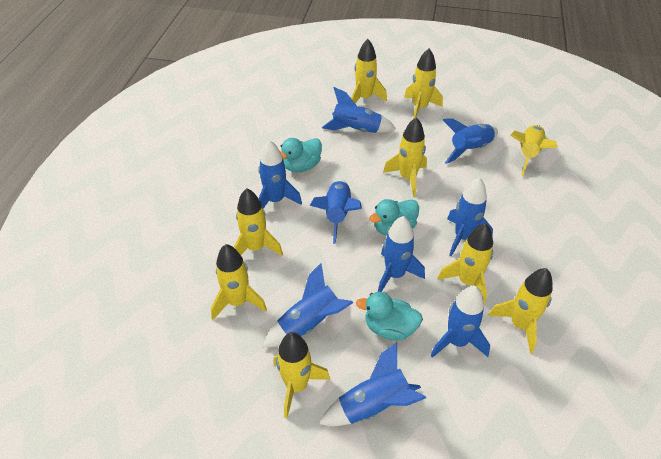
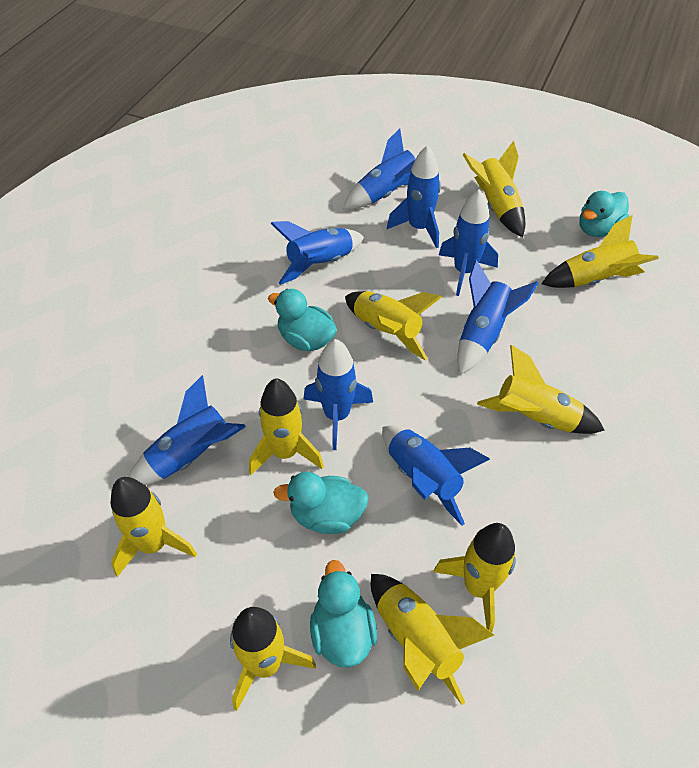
blue rocket: 9 -> 8
turquoise duck: 3 -> 4

